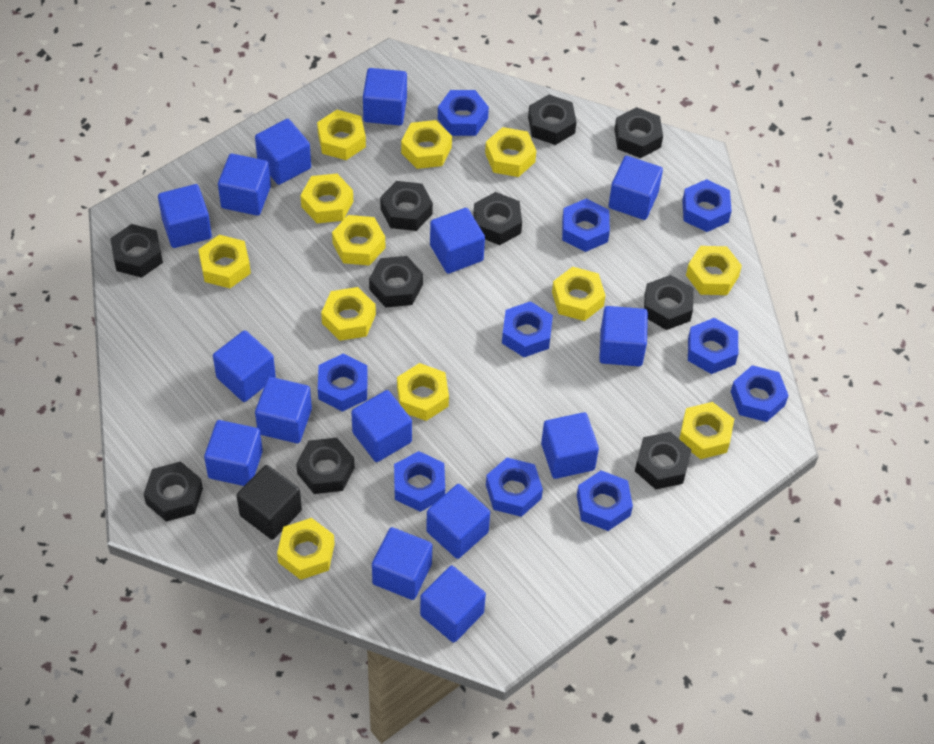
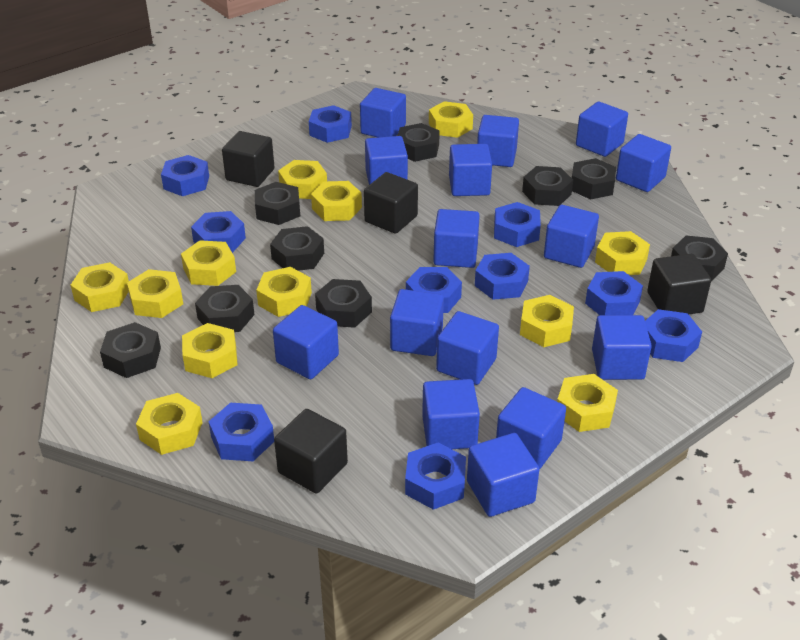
black cube: 1 -> 4
black nut: 10 -> 9

